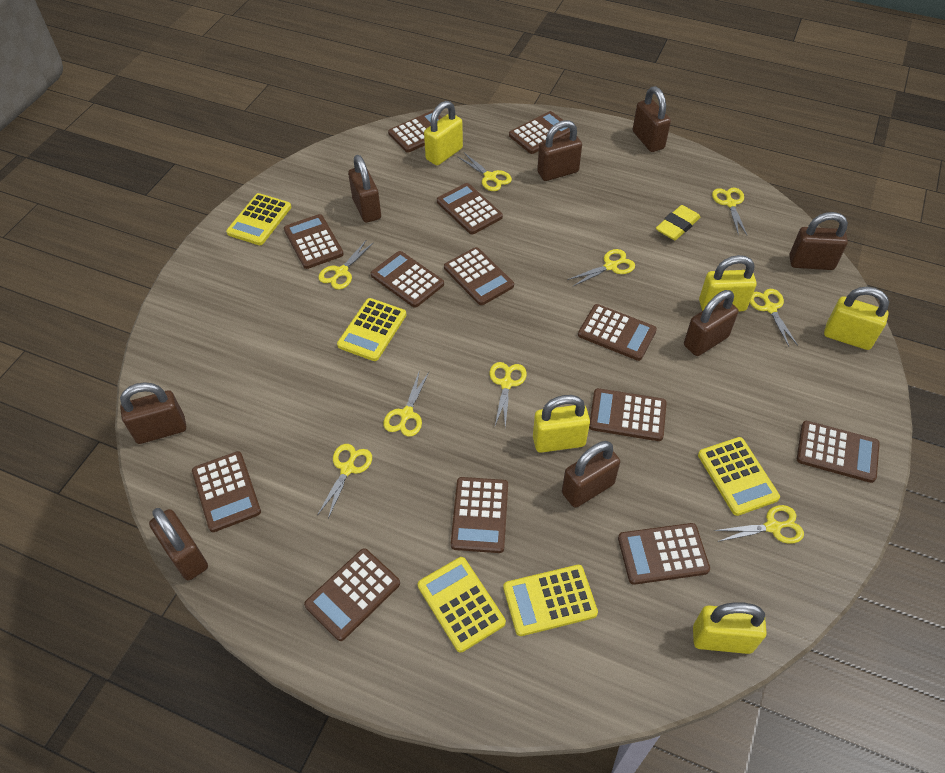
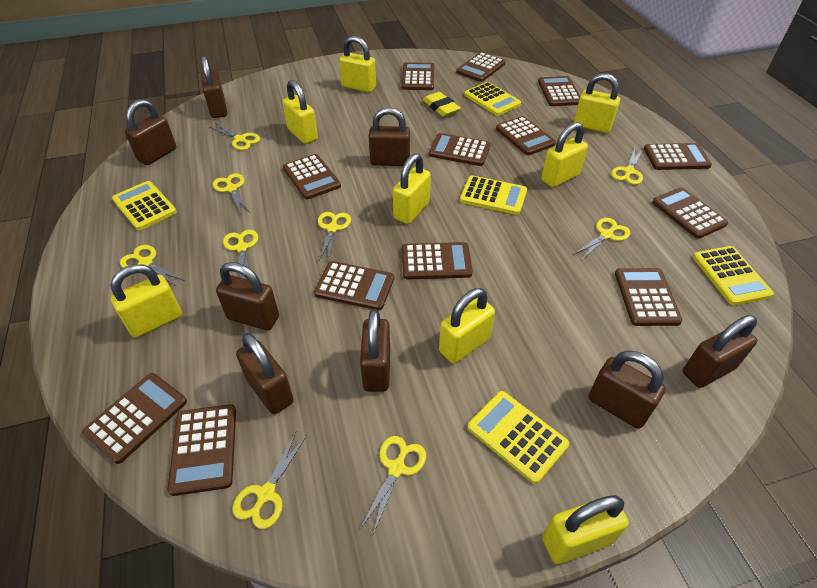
yellow padlock: 5 -> 8

